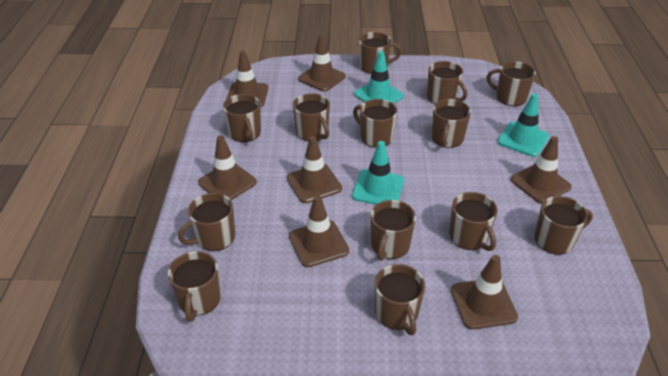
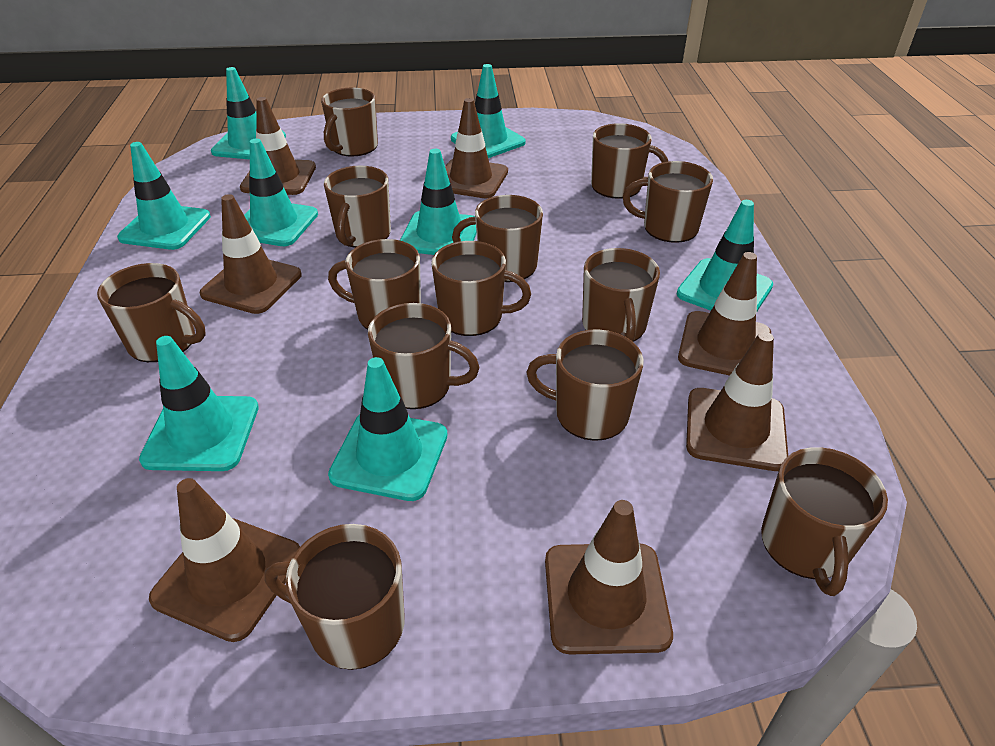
turquoise traffic cone: 3 -> 8

